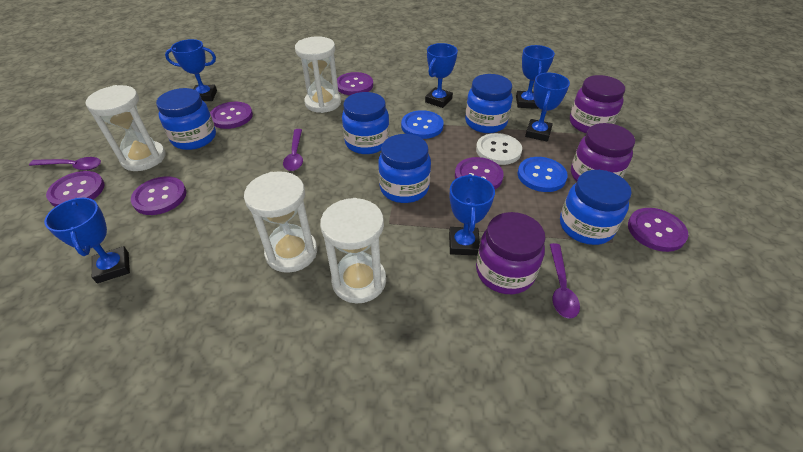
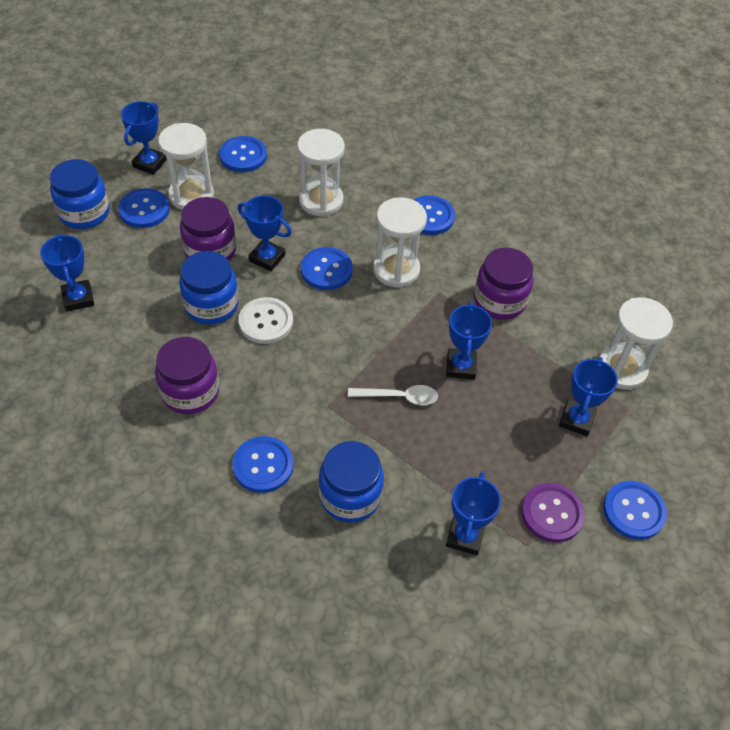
blue button: 2 -> 6
blue jar: 5 -> 3
purple button: 6 -> 1
purple spoon: 3 -> 0
white spoon: 0 -> 1

